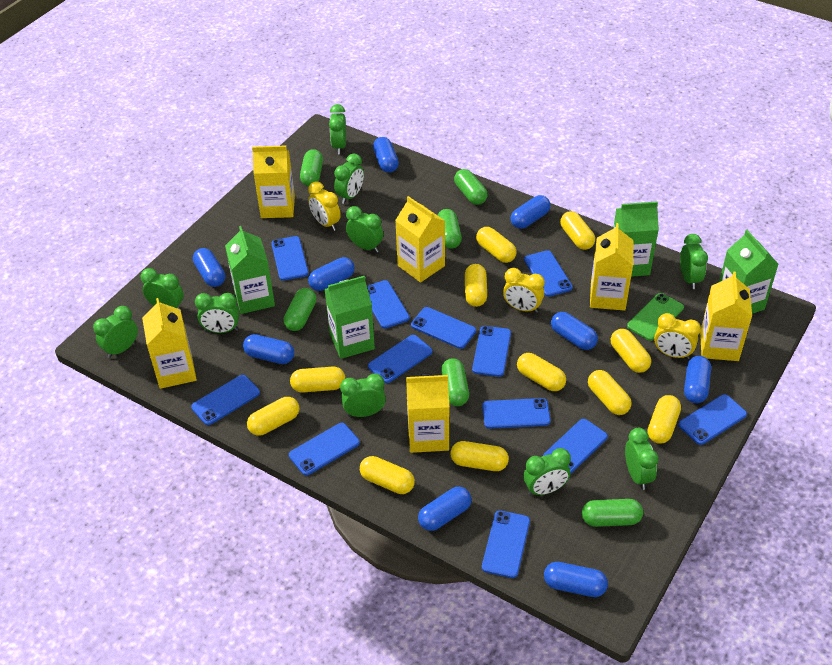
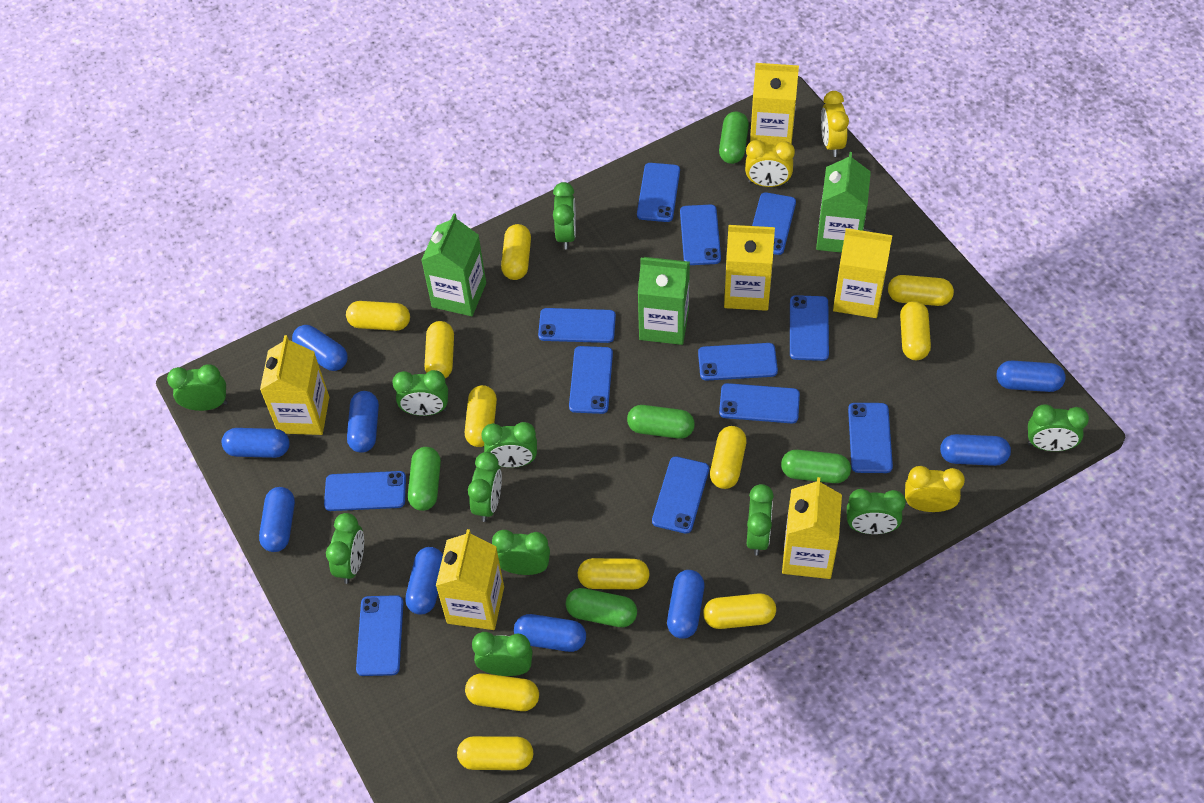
green capsule: 6 -> 5
green carton: 4 -> 3
green clock: 10 -> 11
green phone: 1 -> 0

